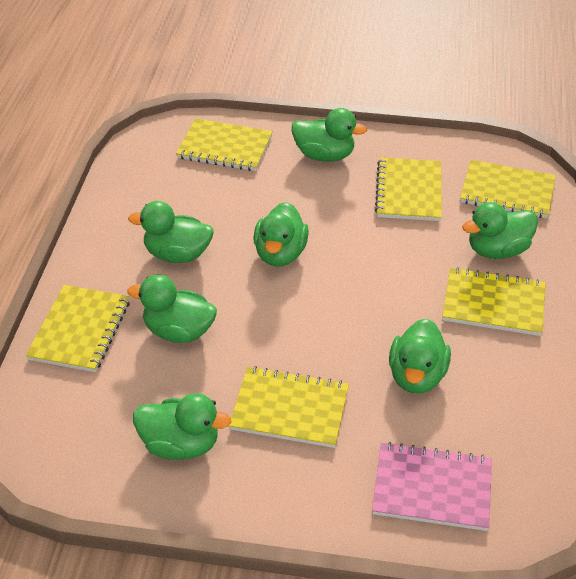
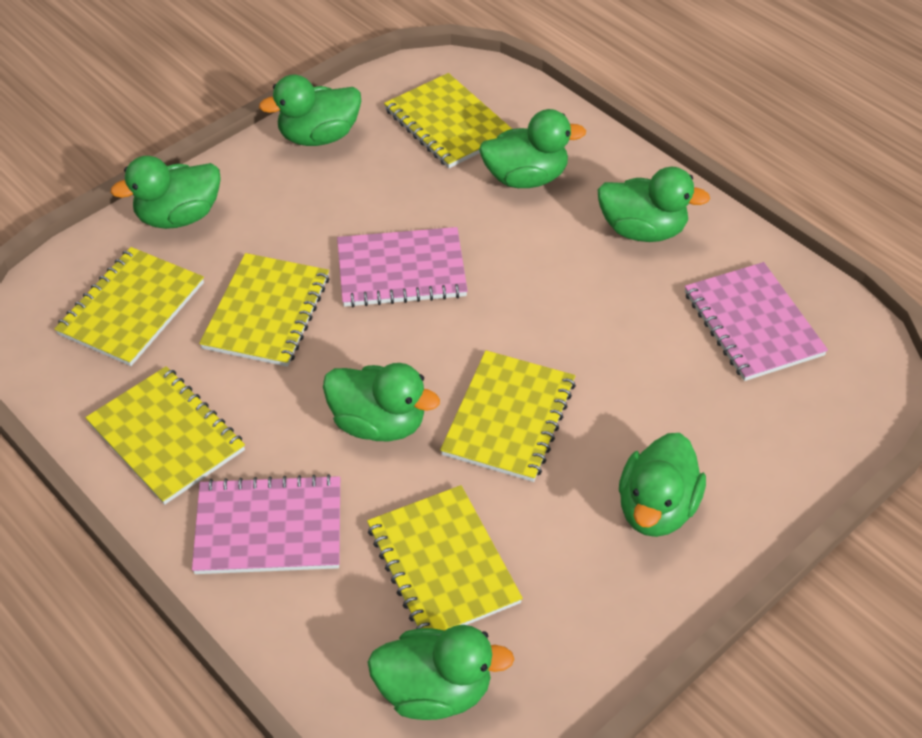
pink notebook: 1 -> 3

